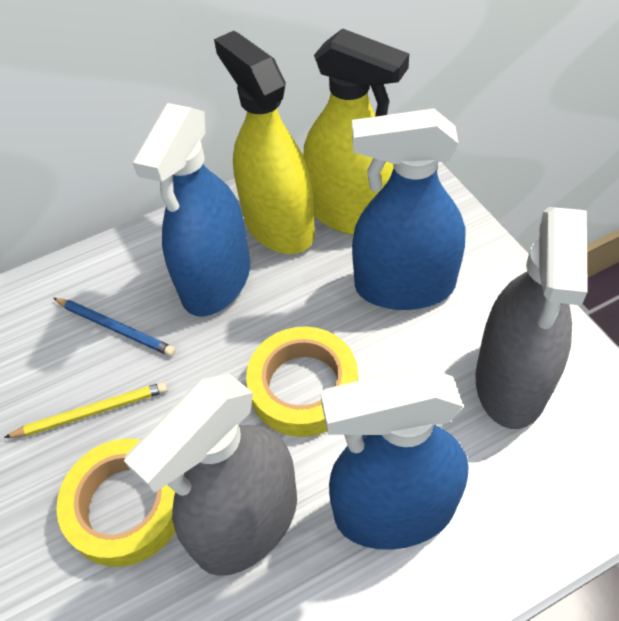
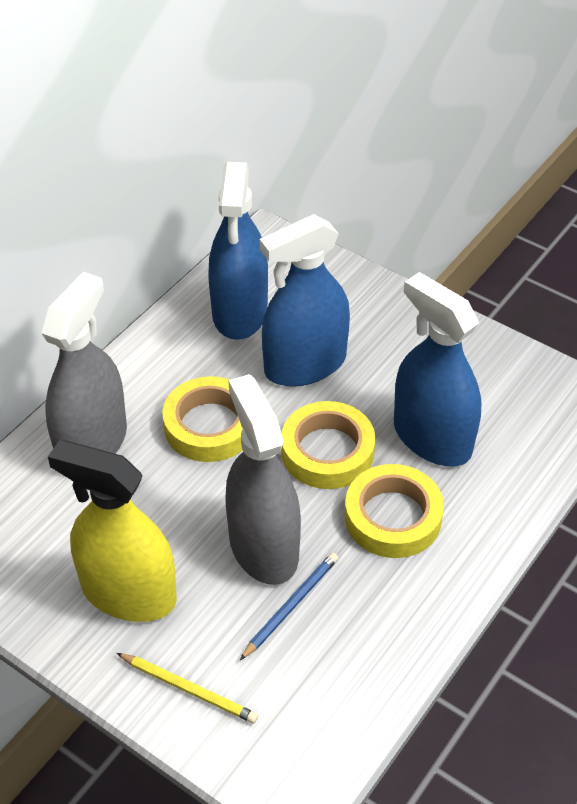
yellow spray bottle: 2 -> 1
yellow tape: 2 -> 3

